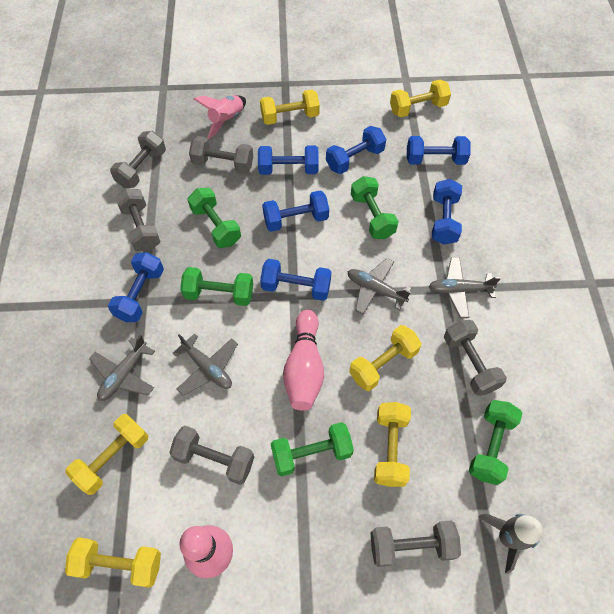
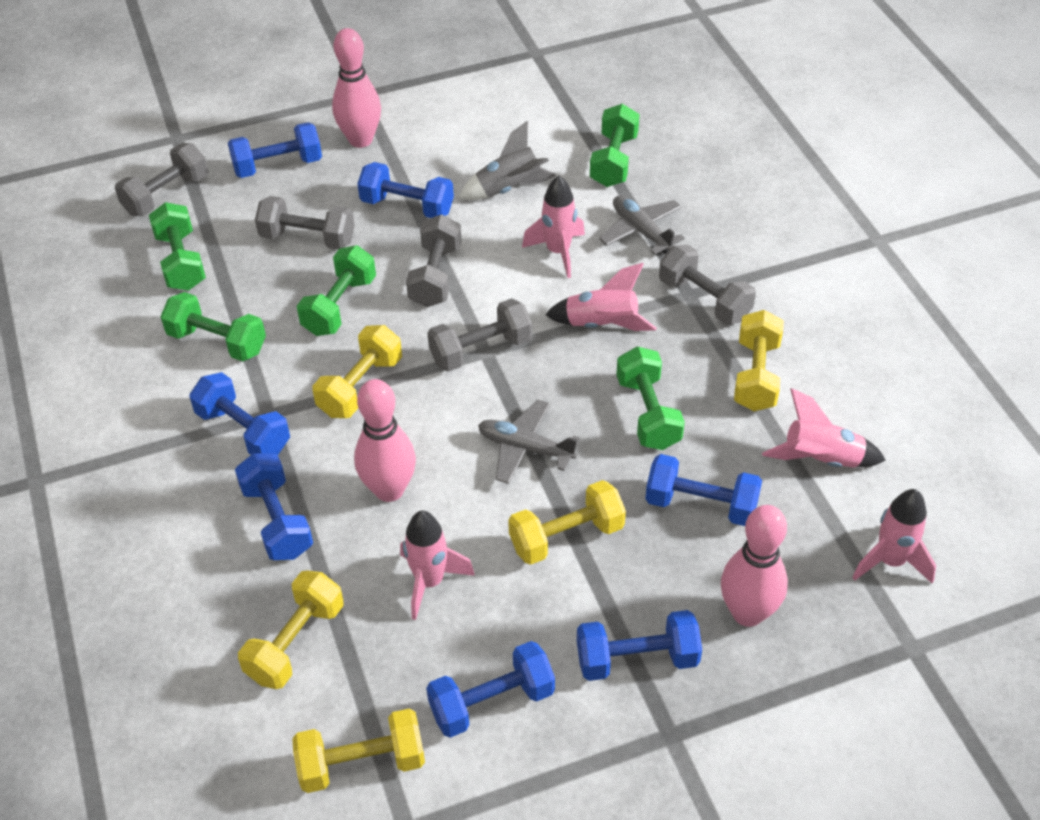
grey dumbbell: 6 -> 5
grey plane: 4 -> 2
pink bowling pin: 2 -> 3
pink rocket: 1 -> 5
yellow dumbbell: 6 -> 5

